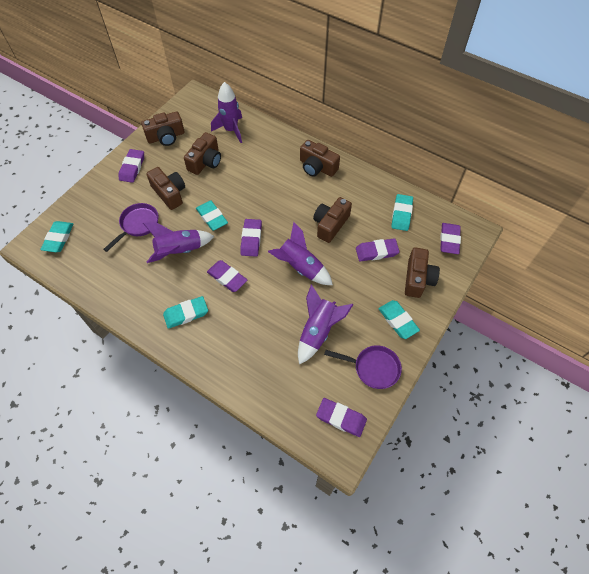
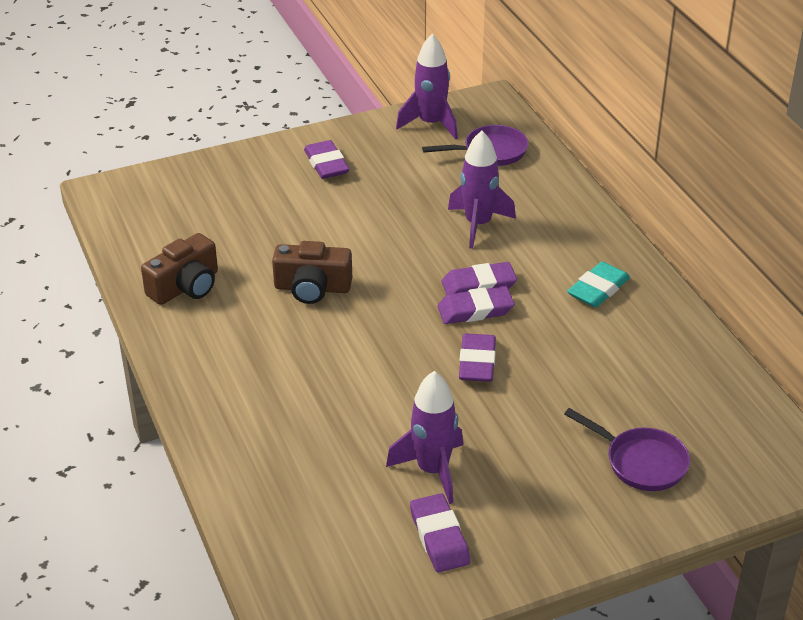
brown camera: 6 -> 2
purple eraser: 6 -> 5
purple rocket: 4 -> 3
turquoise eraser: 5 -> 1

